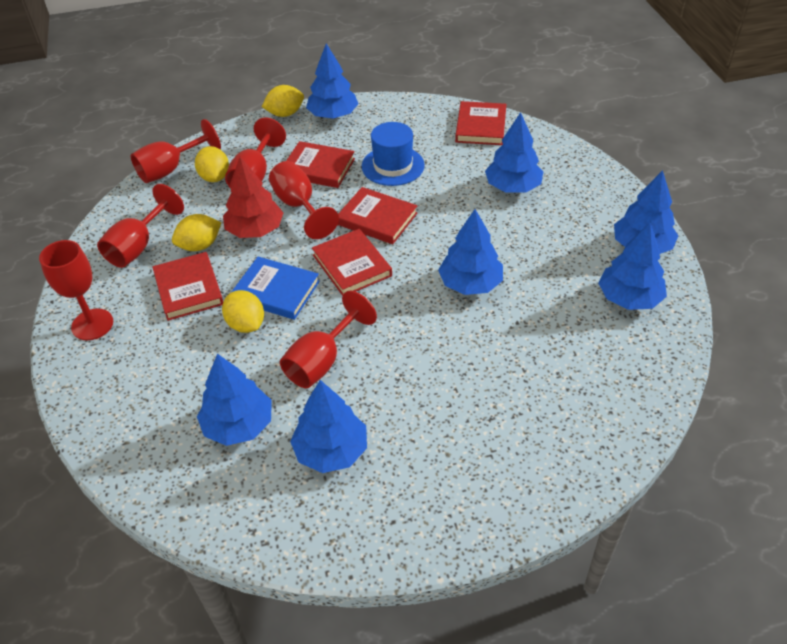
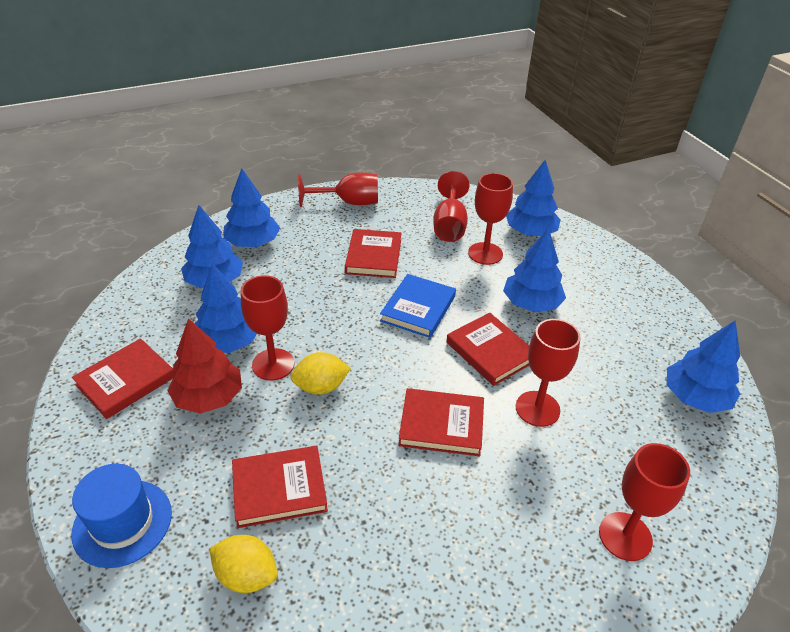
blue tree: 7 -> 6
yellow lemon: 4 -> 2

